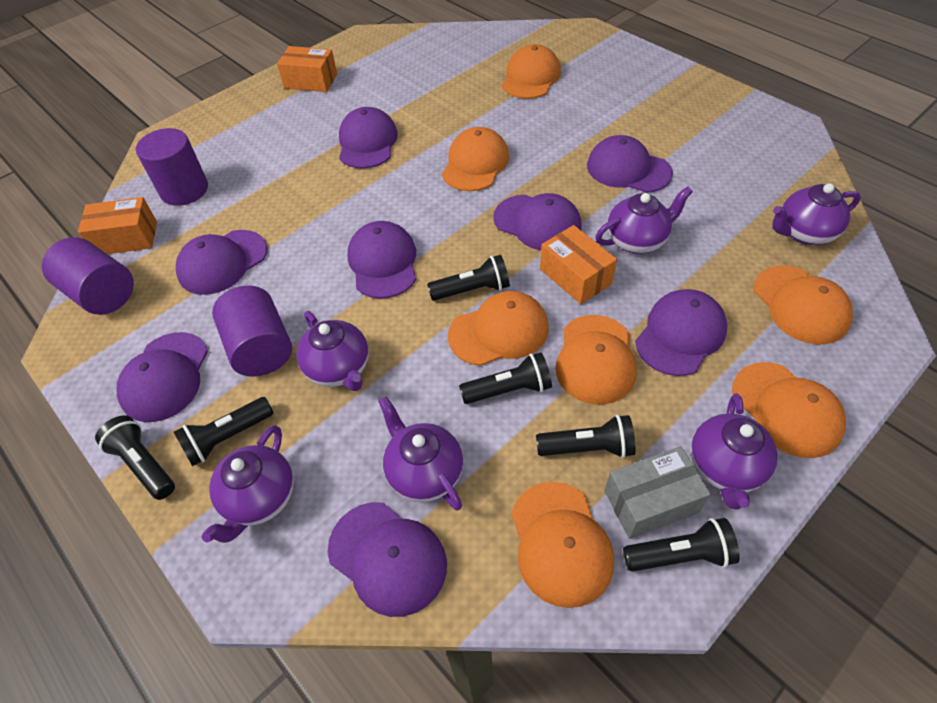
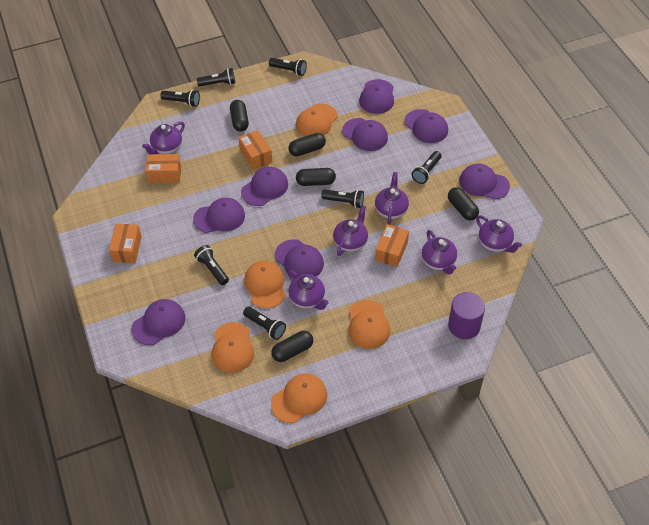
black capsule: 0 -> 5
black flashlight: 6 -> 7
grey box: 1 -> 0
orange box: 3 -> 4
orange cap: 7 -> 5
purple cylinder: 3 -> 1

